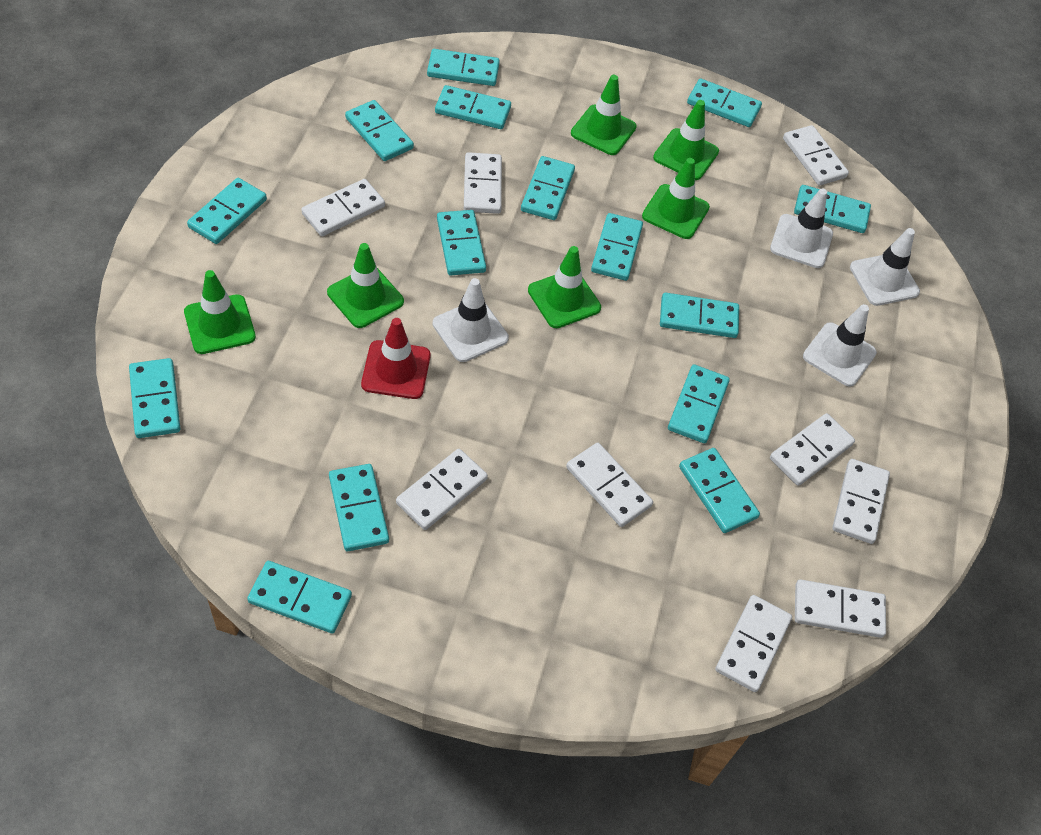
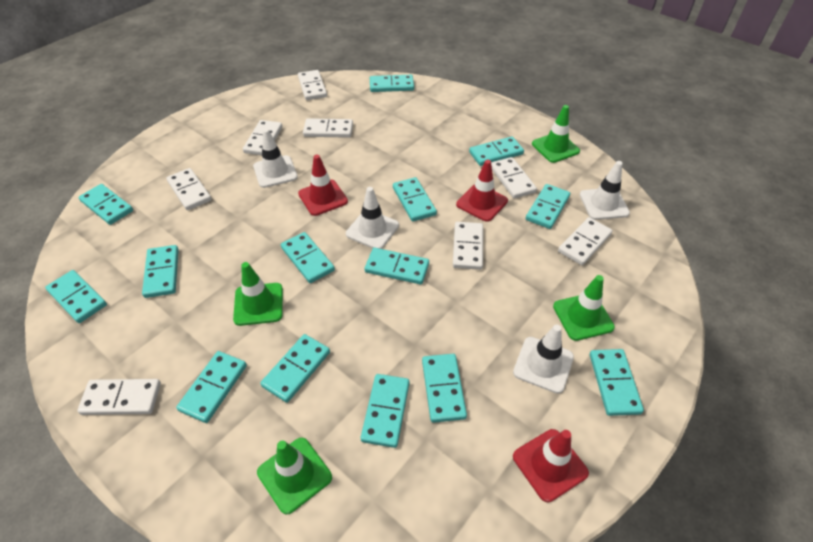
green traffic cone: 6 -> 4
red traffic cone: 1 -> 3
turquoise domino: 15 -> 14
white domino: 9 -> 8

